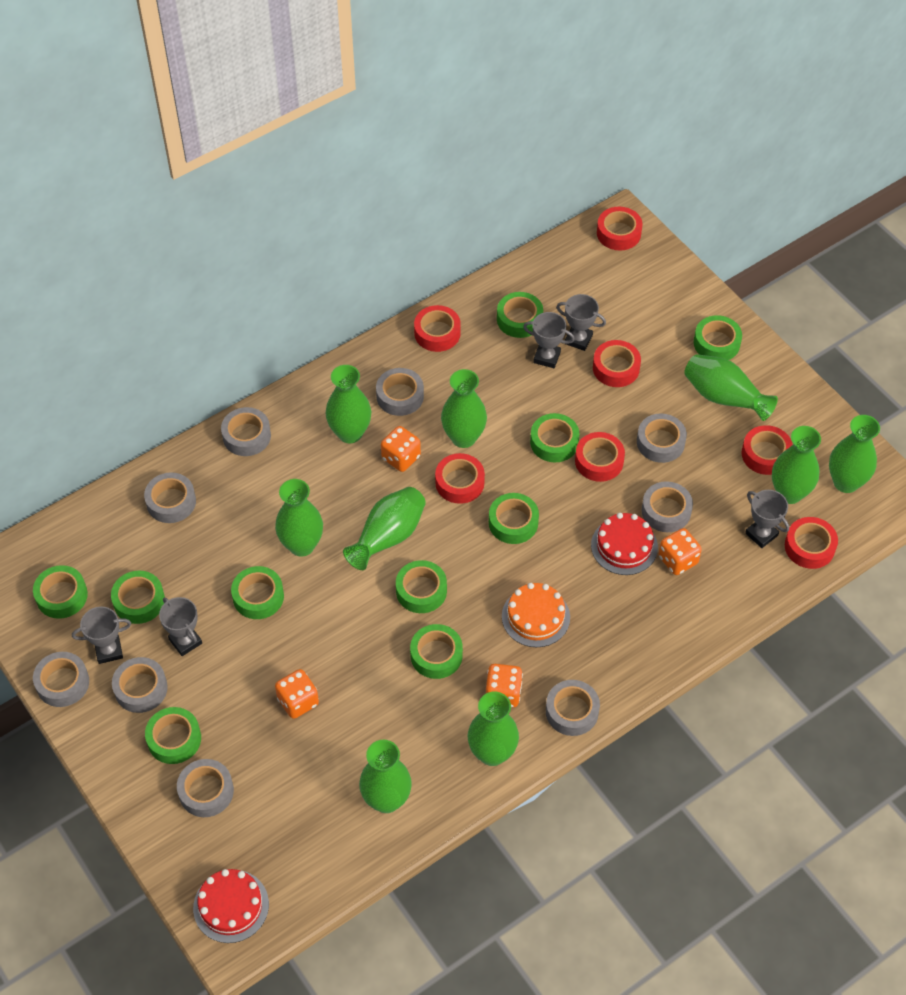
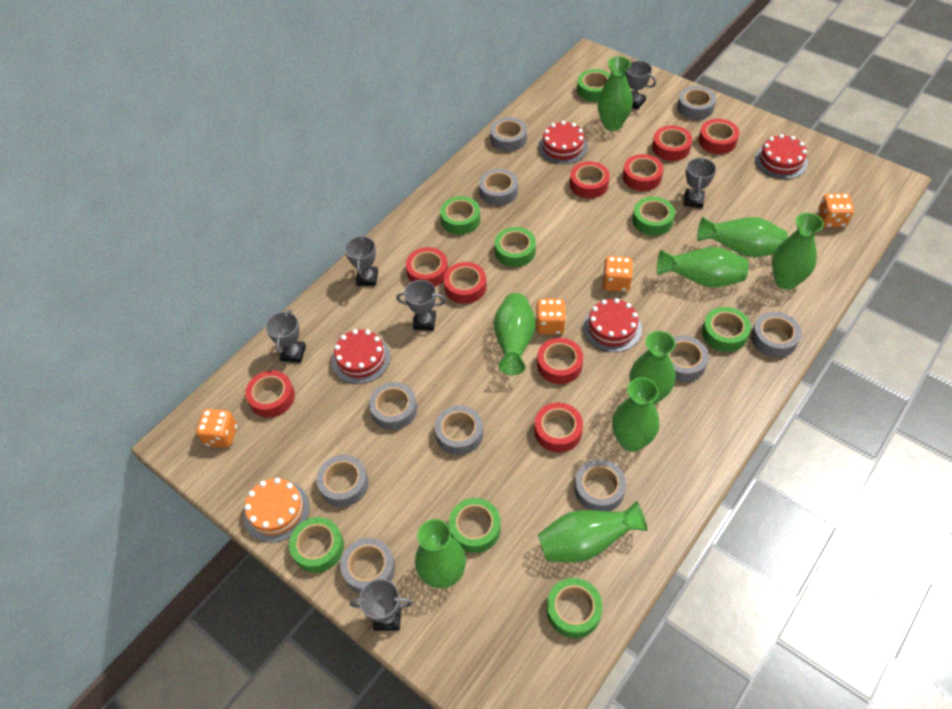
green tape: 10 -> 8
grey tape: 9 -> 10
grey trophy: 5 -> 6
red cake: 2 -> 4
red tape: 7 -> 9

